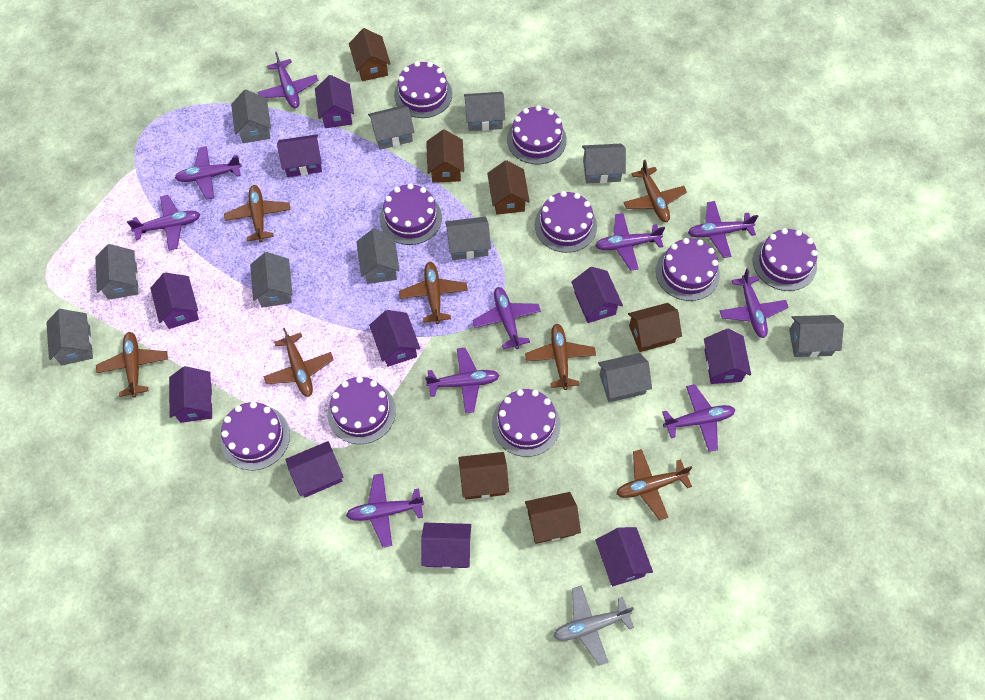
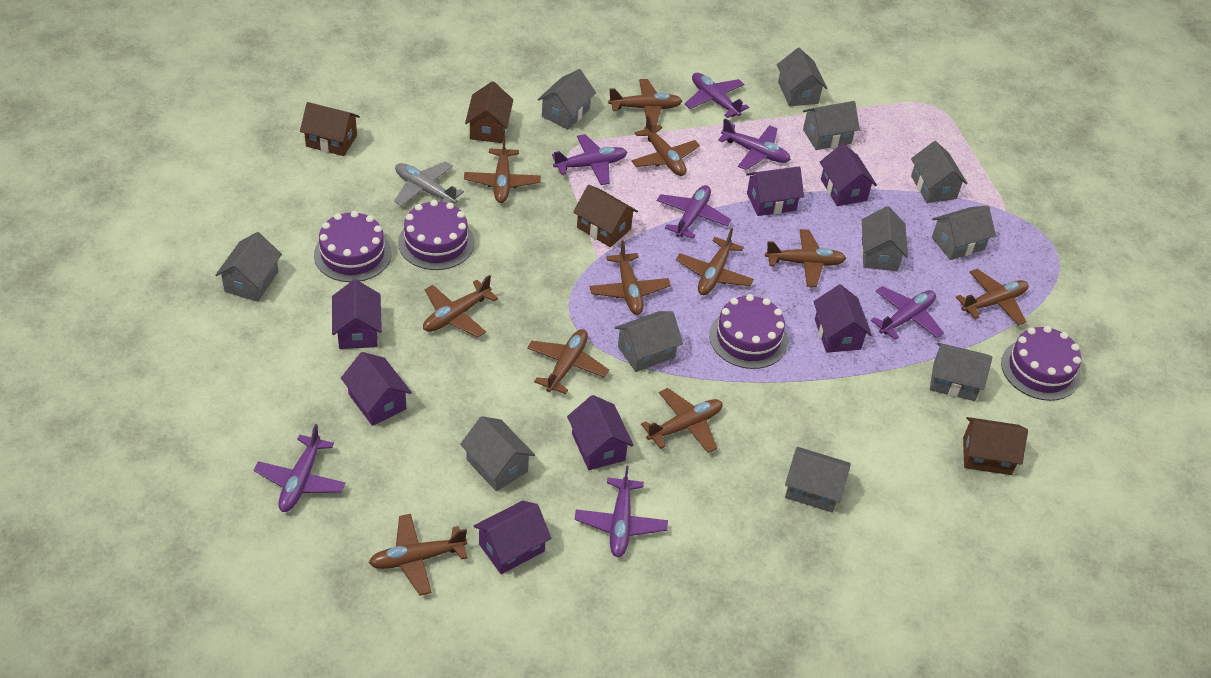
brown house: 6 -> 4
brown plane: 7 -> 11
purple cake: 9 -> 4
purple house: 10 -> 7
purple plane: 10 -> 7

